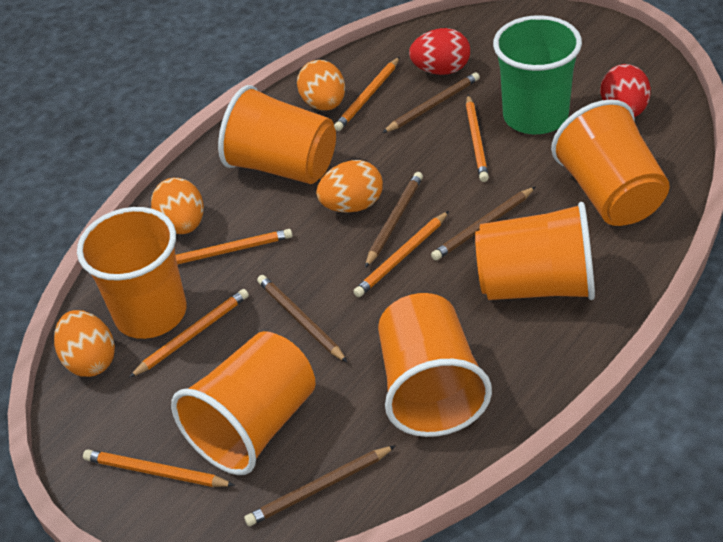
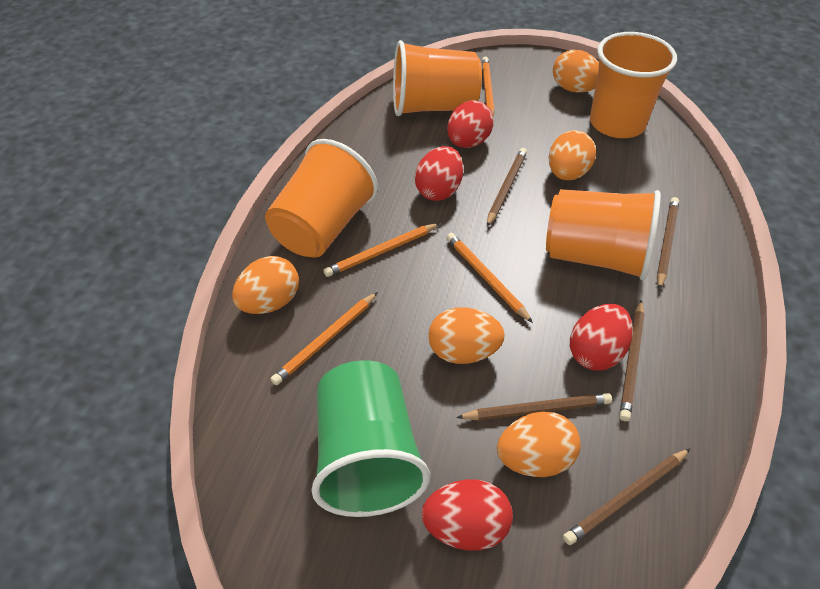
orange cup: 6 -> 4
orange egg: 4 -> 5
orange pencil: 6 -> 4
red egg: 2 -> 4

